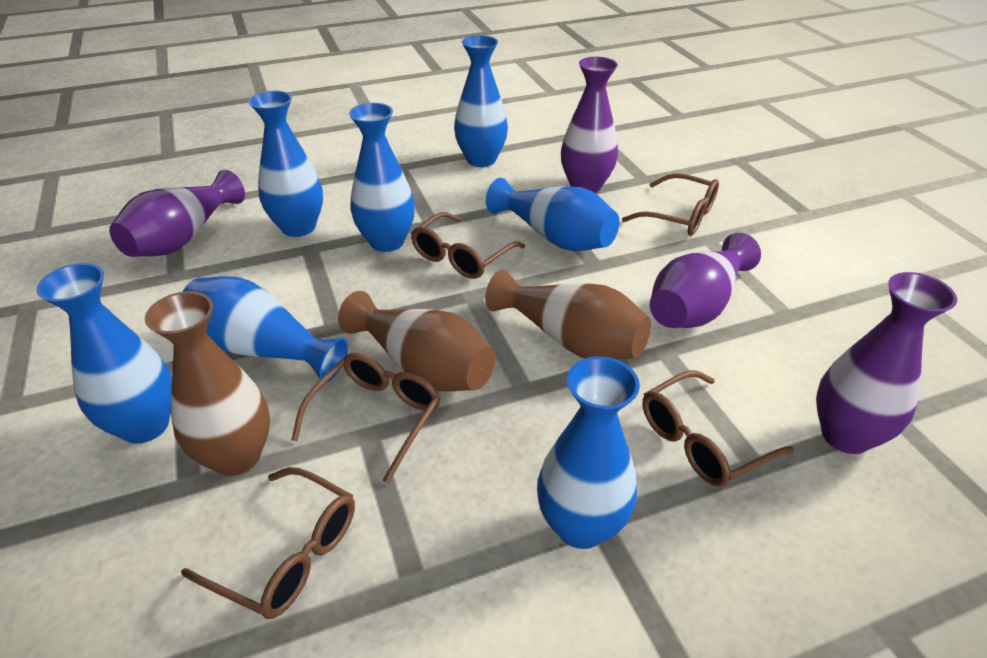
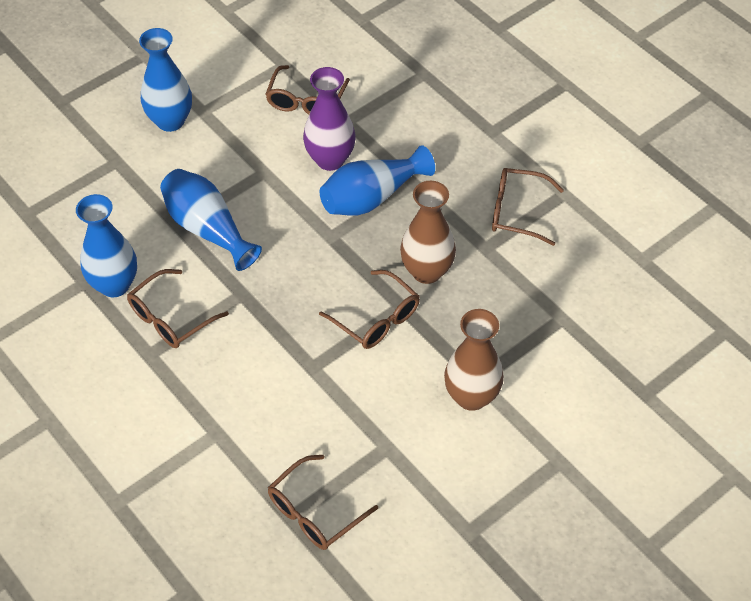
blue vase: 7 -> 4
brown vase: 3 -> 2
purple vase: 4 -> 1

